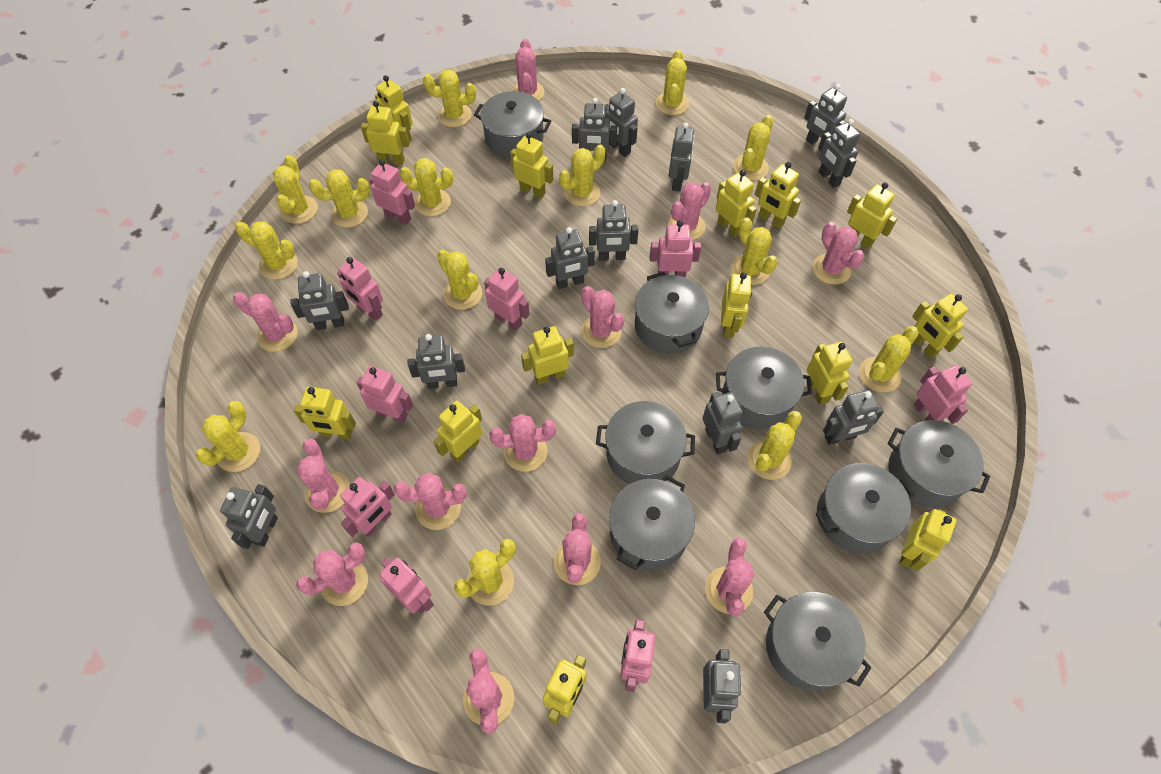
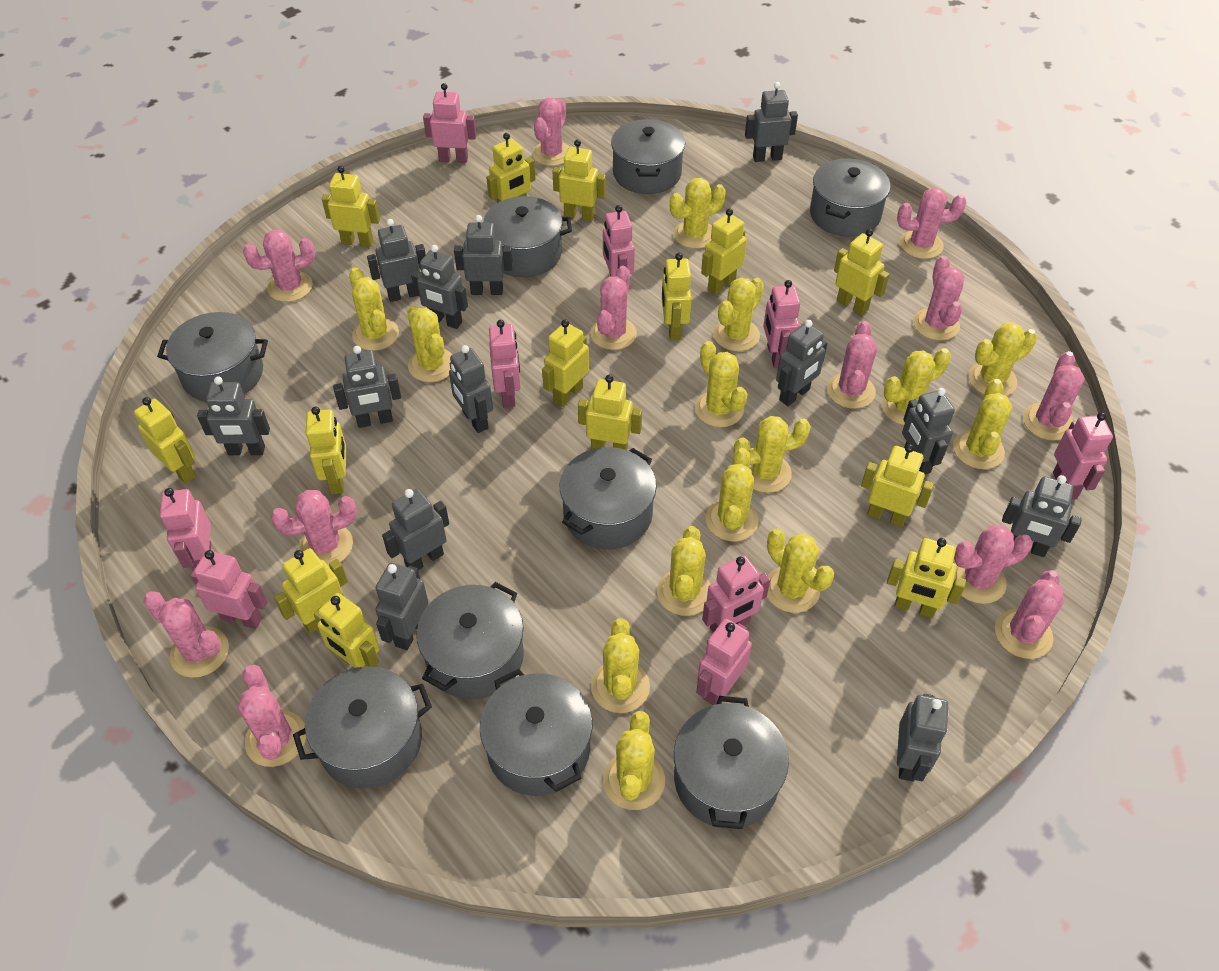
grey pot: 8 -> 9

